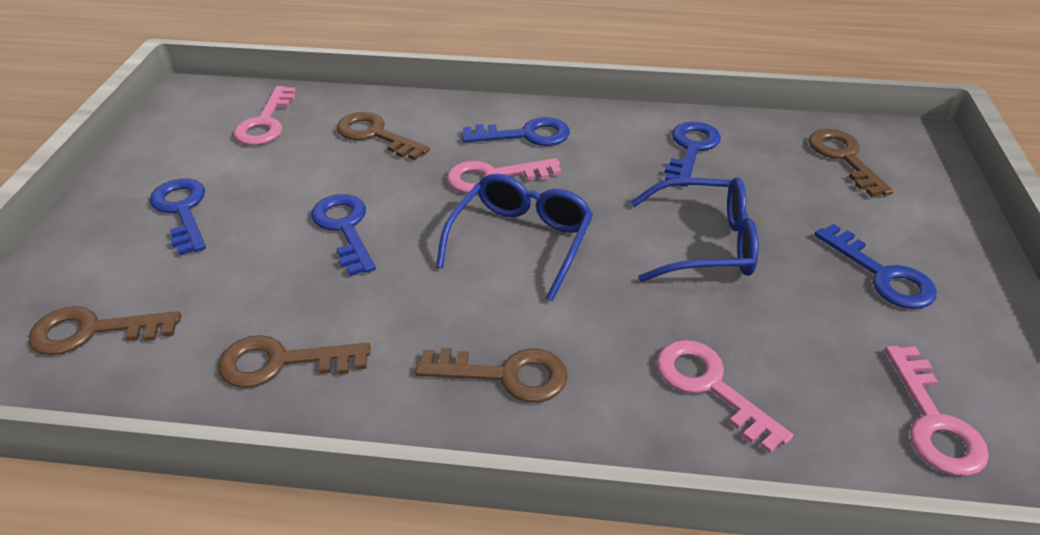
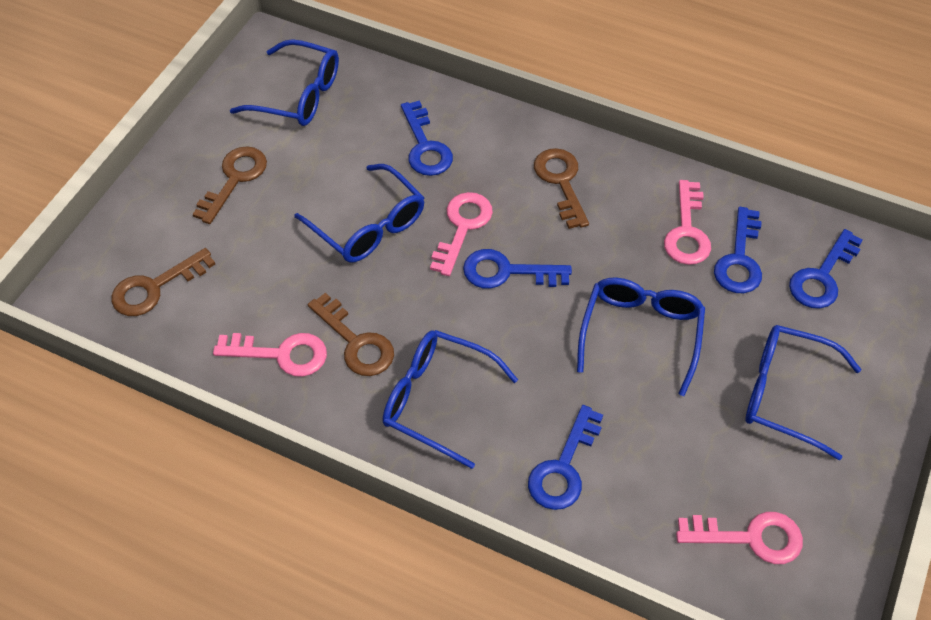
blue glasses: 2 -> 5
brown key: 5 -> 4

